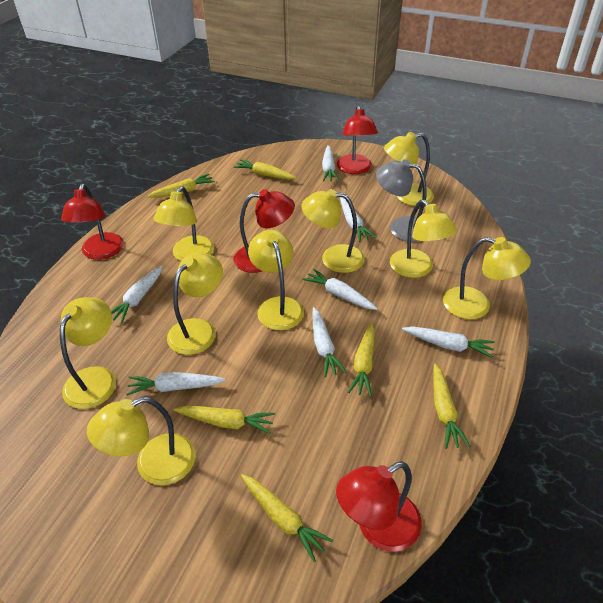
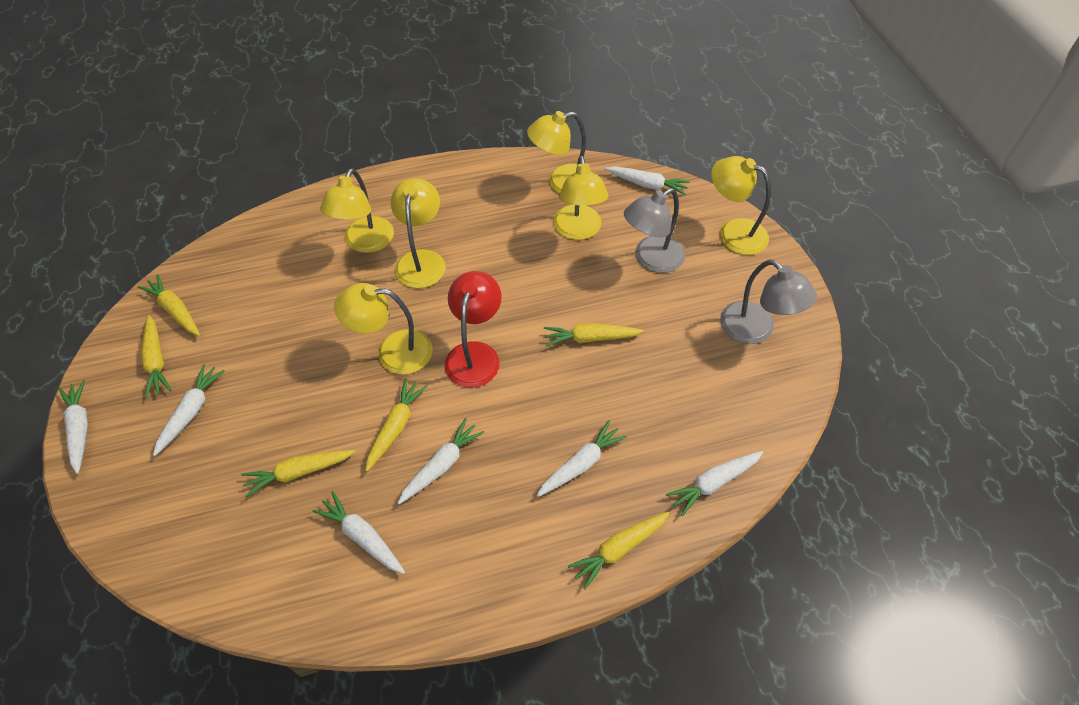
grey lamp: 1 -> 2
red lamp: 4 -> 1
yellow lamp: 9 -> 6

